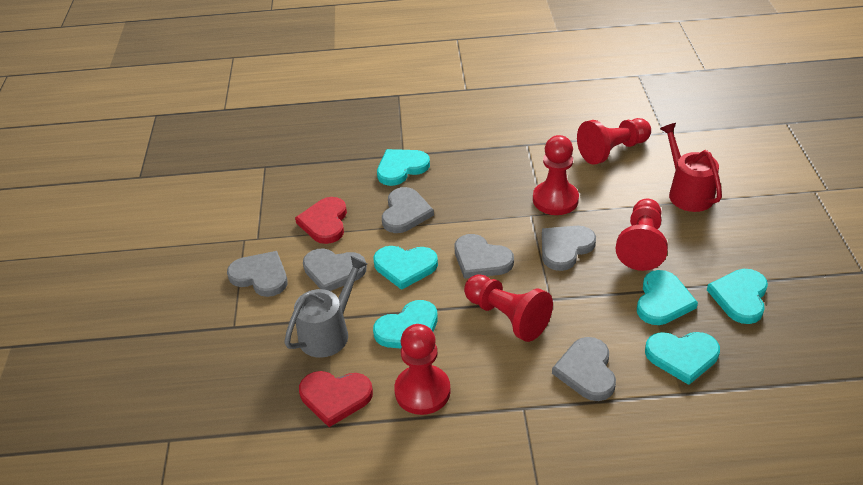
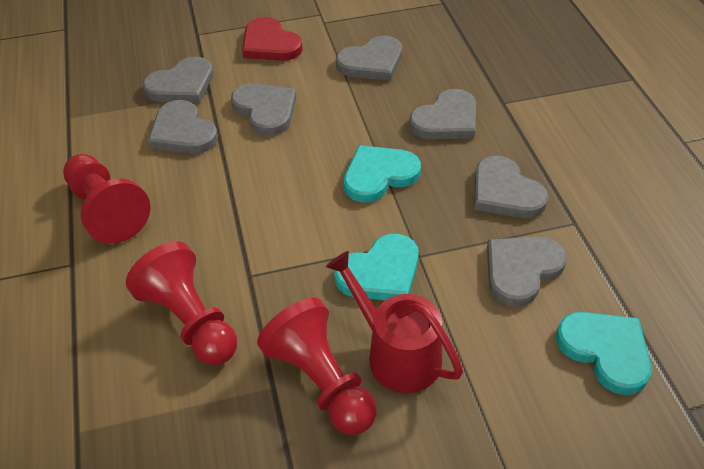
grey heart: 6 -> 7
grey watering can: 1 -> 0
red heart: 2 -> 1
red pawn: 5 -> 3
turquoise heart: 6 -> 3

